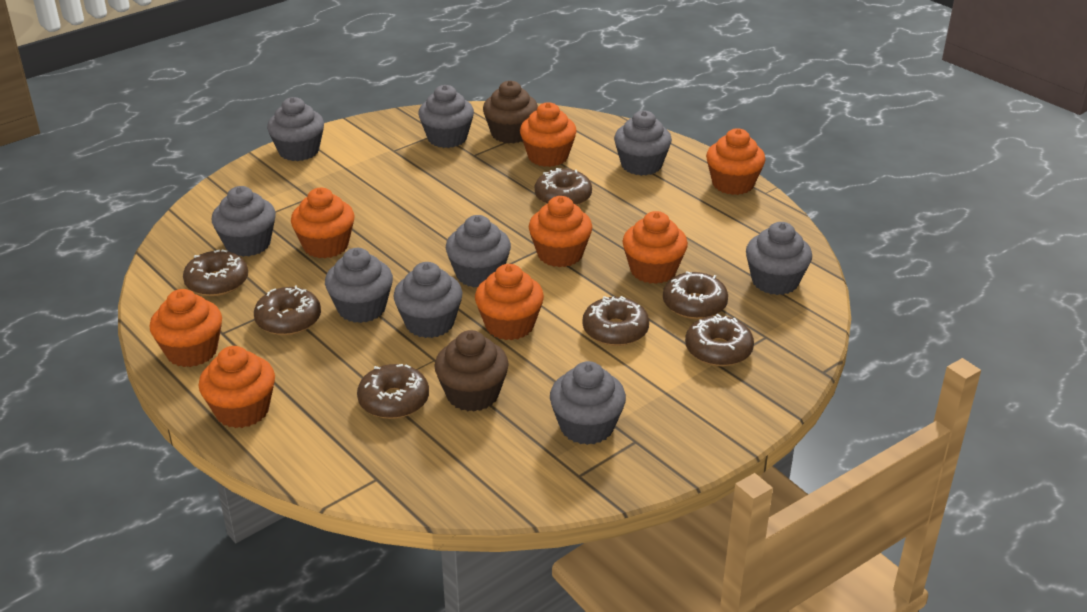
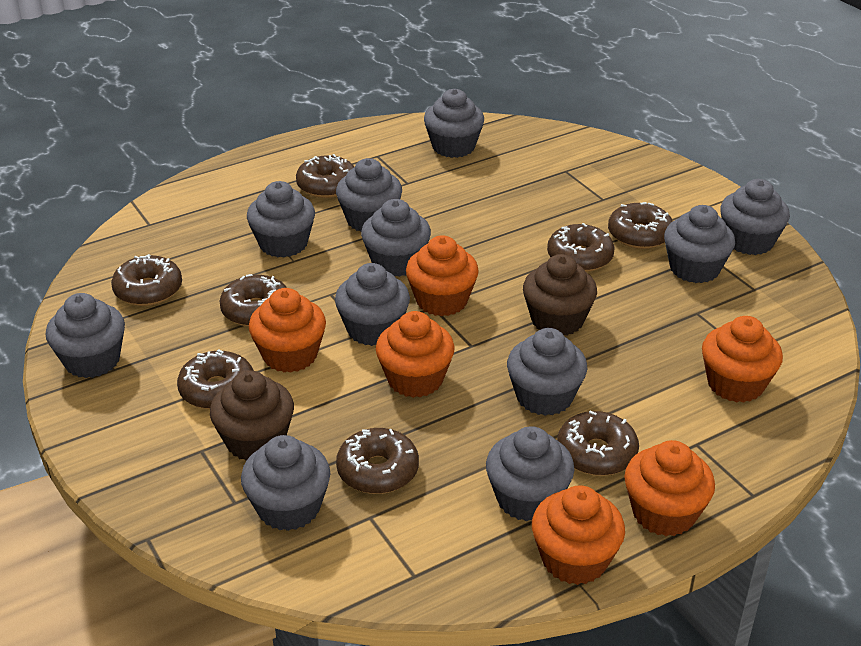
brown donut: 7 -> 8
grey cupcake: 9 -> 11
orange cupcake: 8 -> 6

